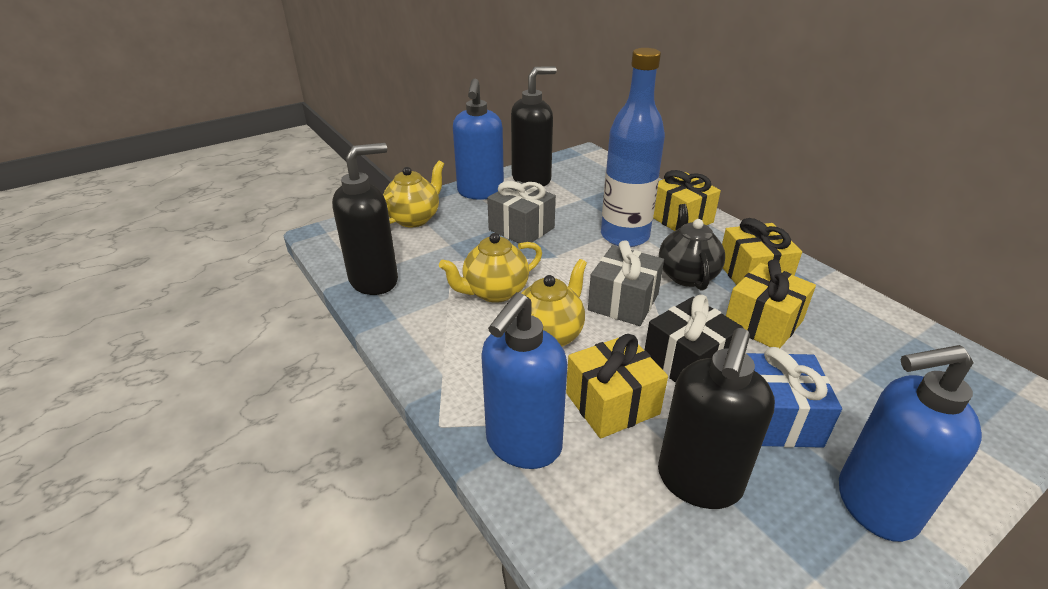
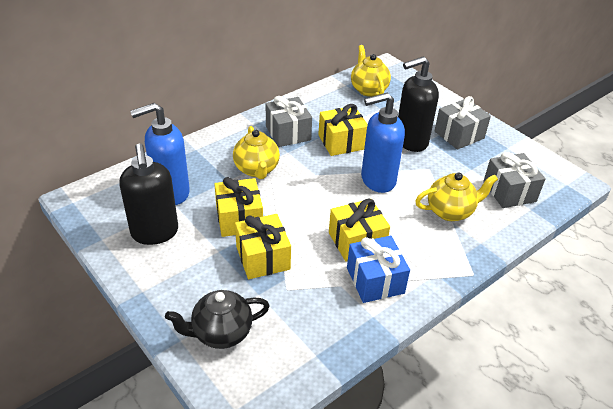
black gift: 1 -> 0
black soap dispenser: 3 -> 2
blue bottle: 1 -> 0
blue soap dispenser: 3 -> 2
grey gift: 2 -> 3

